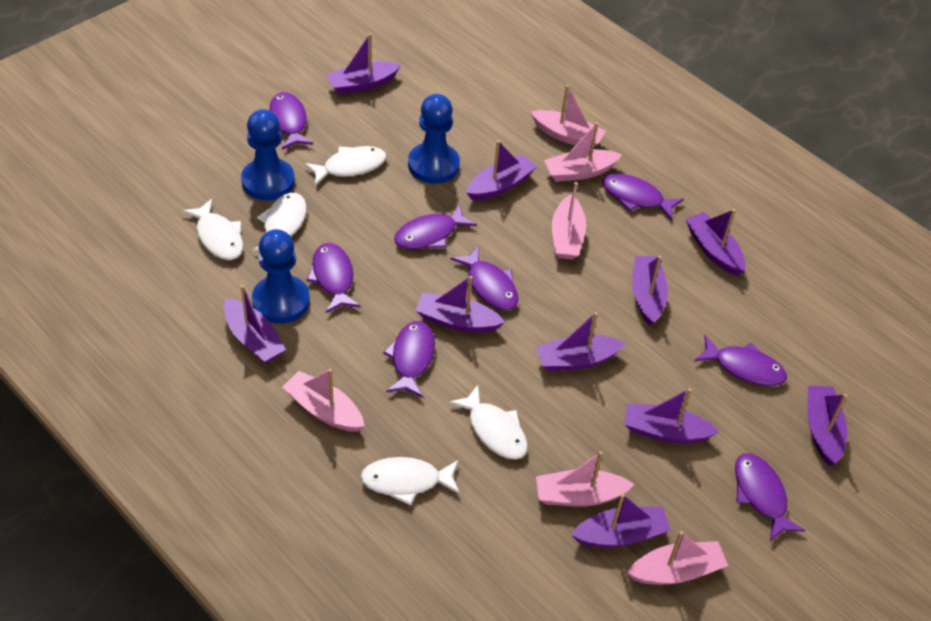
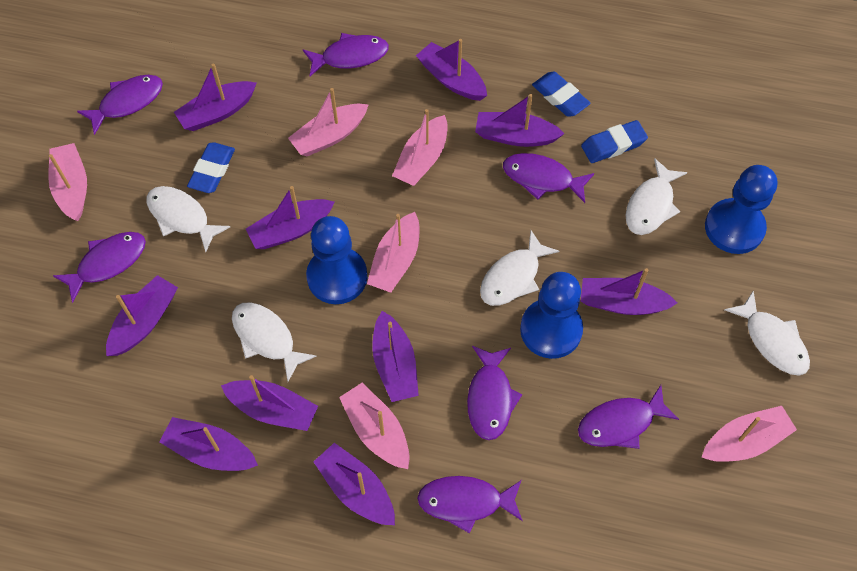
blue eraser: 0 -> 3
purple fish: 8 -> 7

